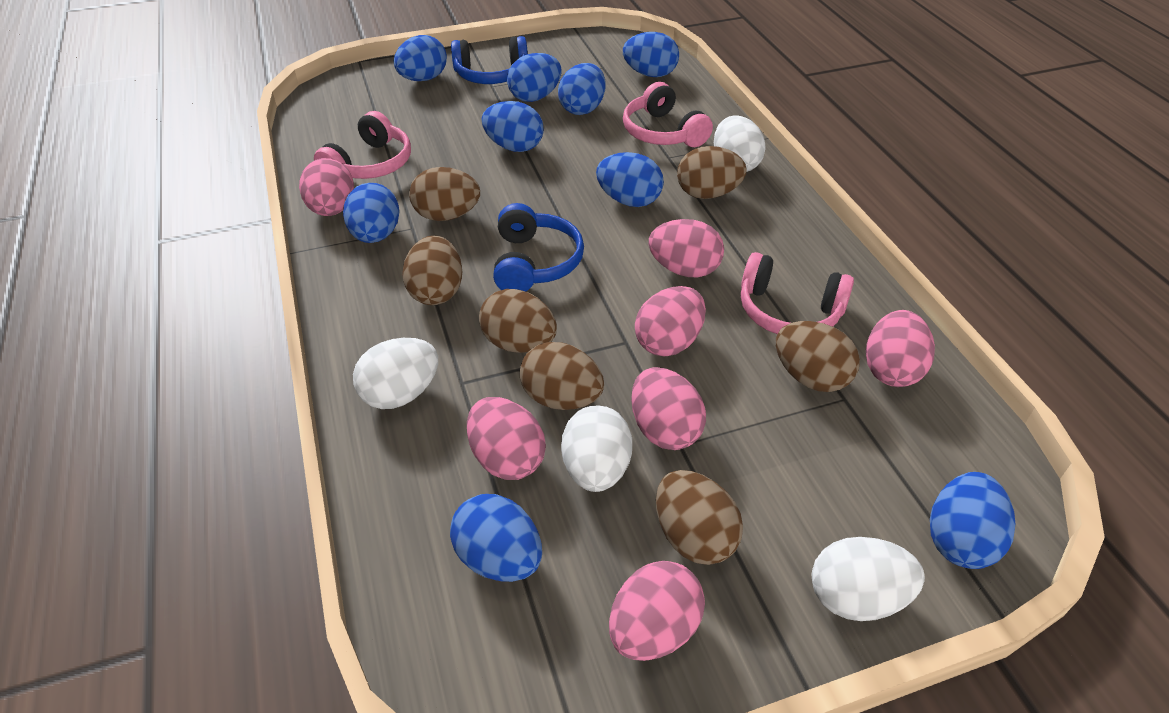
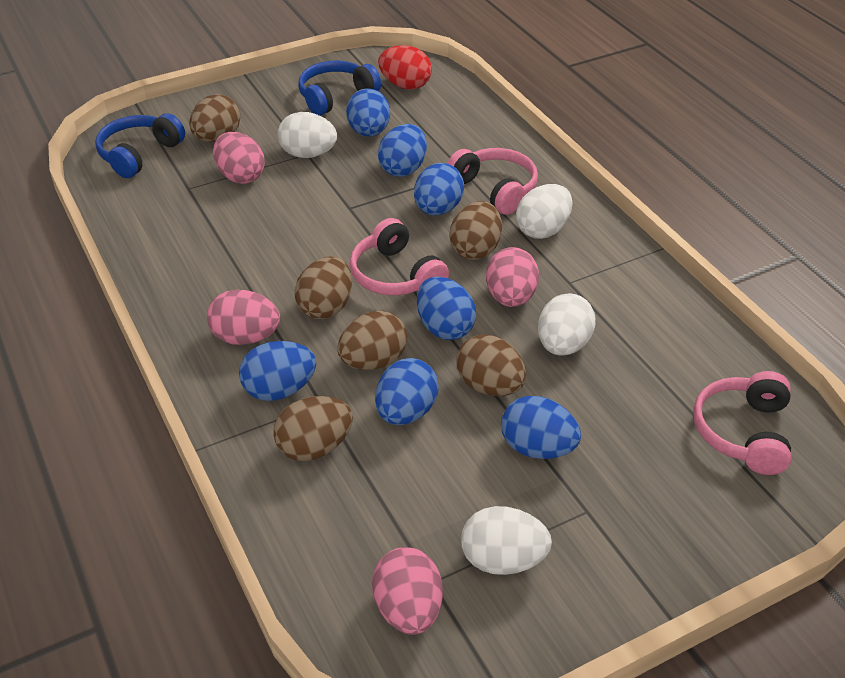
blue egg: 9 -> 7
brown egg: 7 -> 6
pink egg: 7 -> 4
red egg: 0 -> 1

